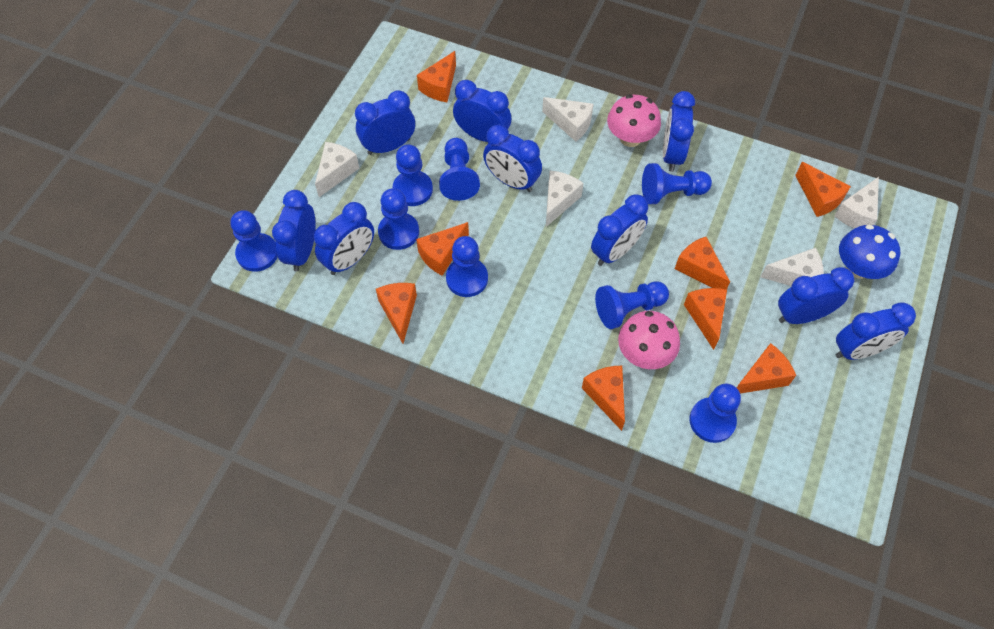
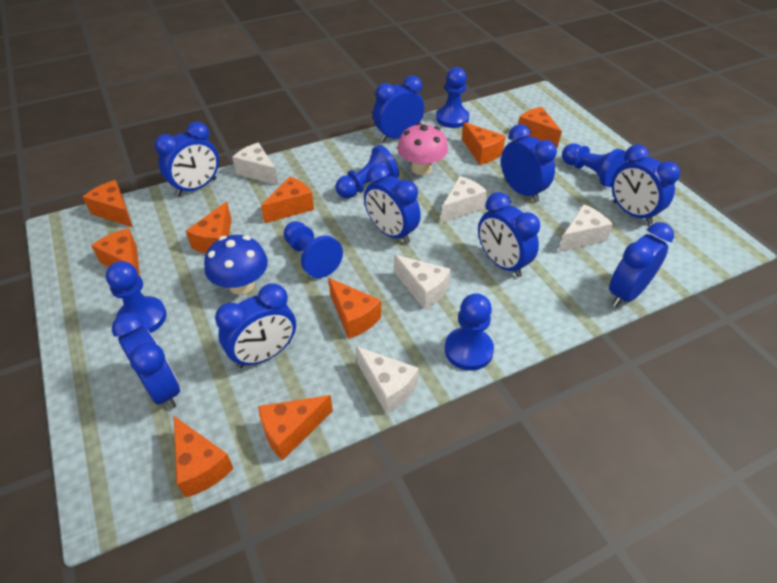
blue pawn: 8 -> 6
orange cheese: 8 -> 9
pink mushroom: 2 -> 1

